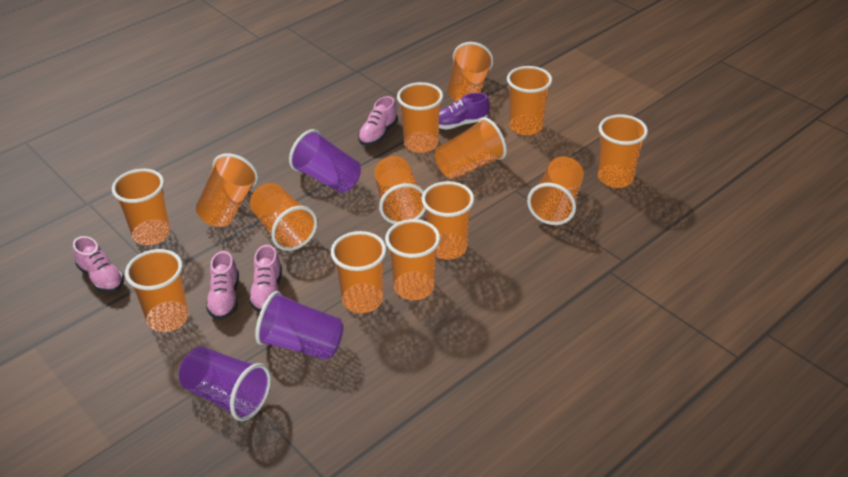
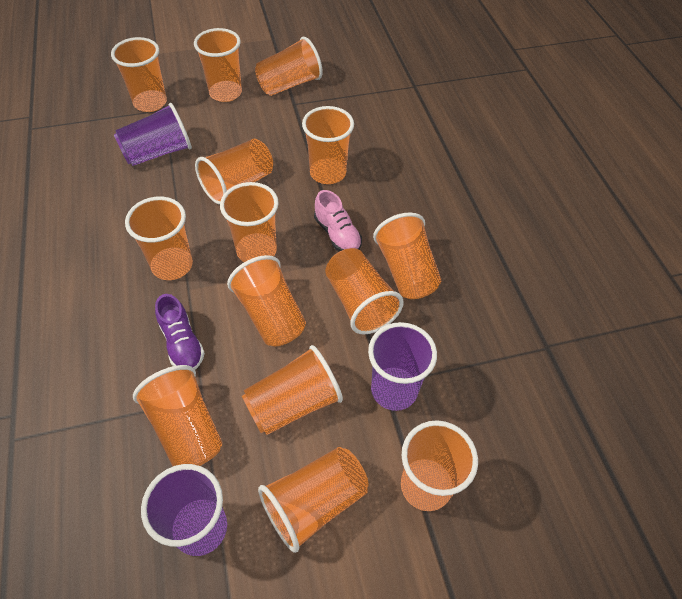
pink shoe: 4 -> 1

